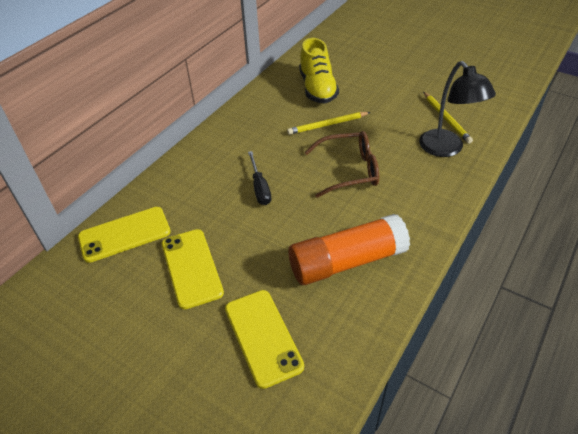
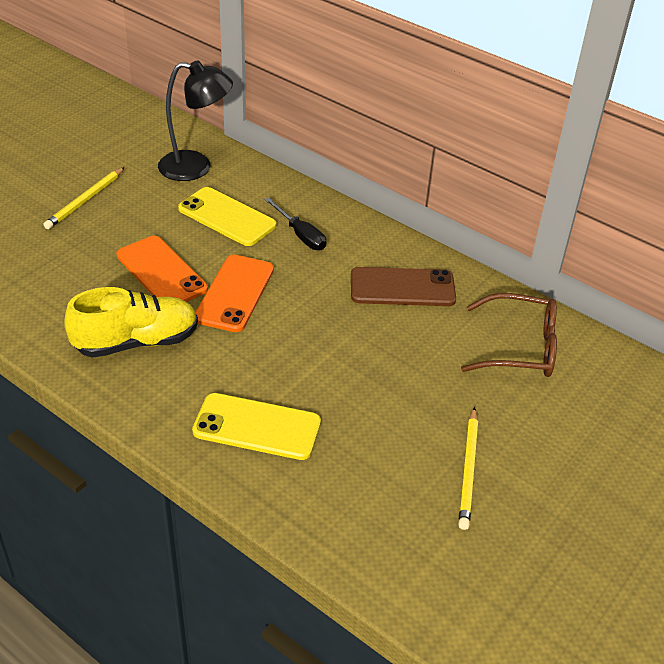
brown phone: 0 -> 1
orange glue stick: 1 -> 0
orange phone: 0 -> 2
yellow phone: 3 -> 2

